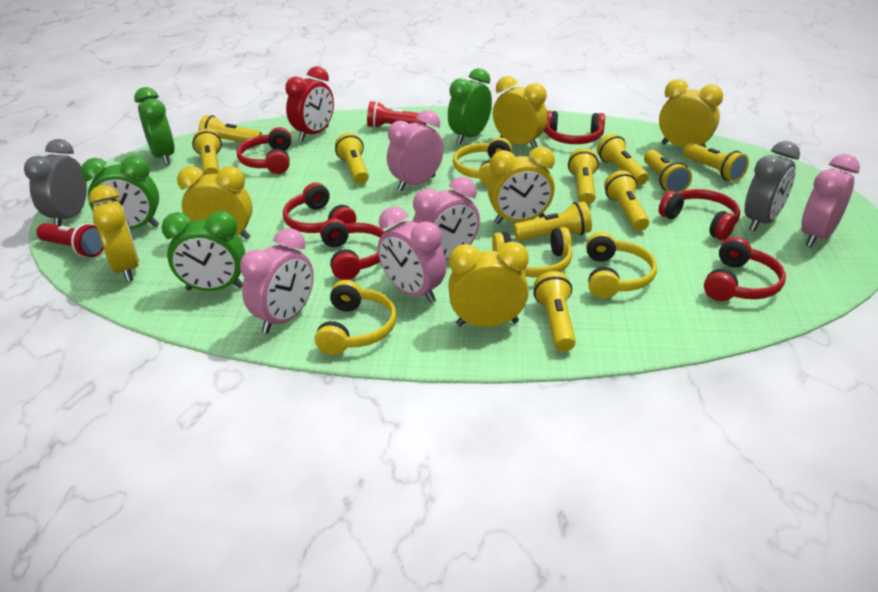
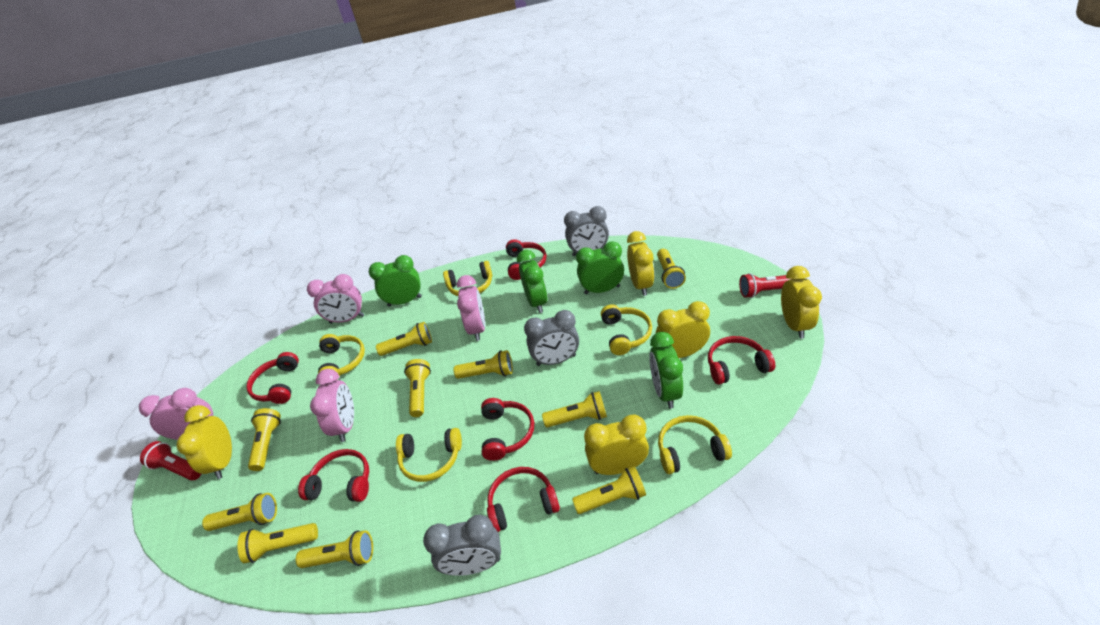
grey clock: 2 -> 3
pink clock: 5 -> 4
red clock: 1 -> 0
yellow clock: 6 -> 5
yellow headphones: 4 -> 5

